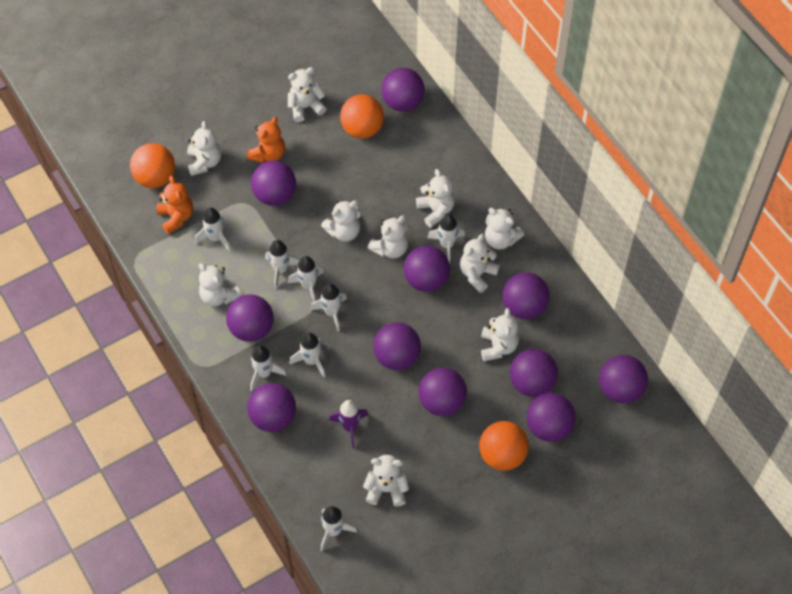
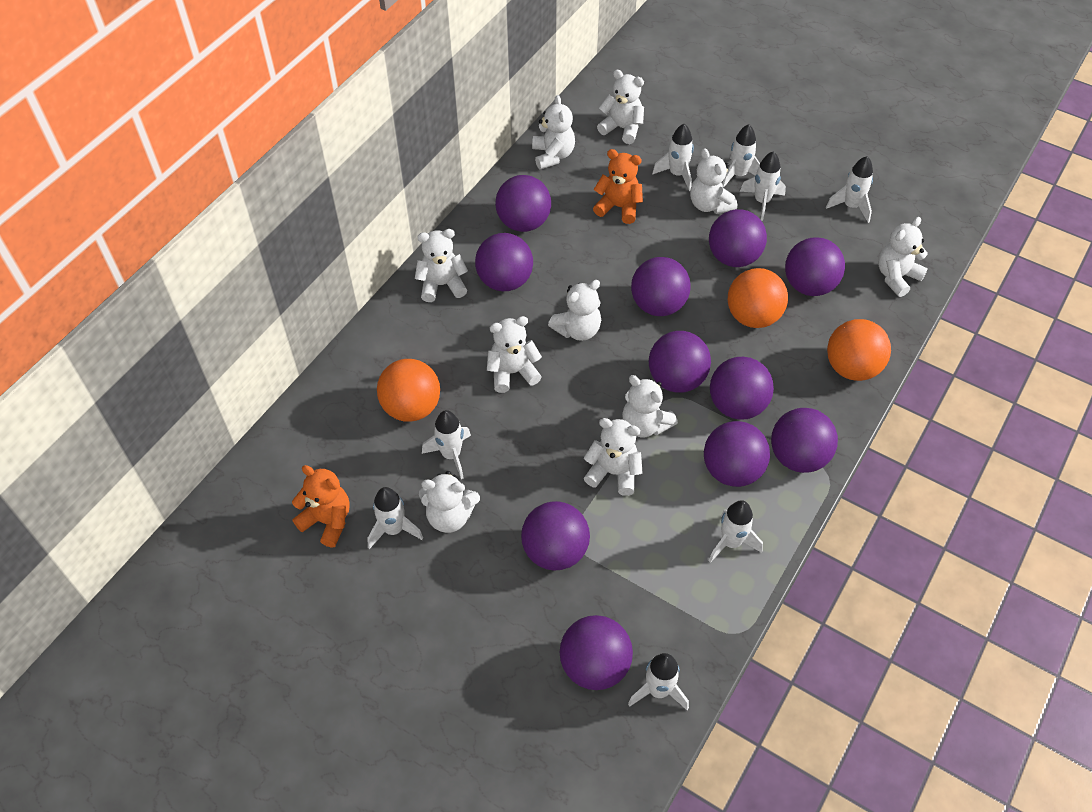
purple rocket: 1 -> 0

